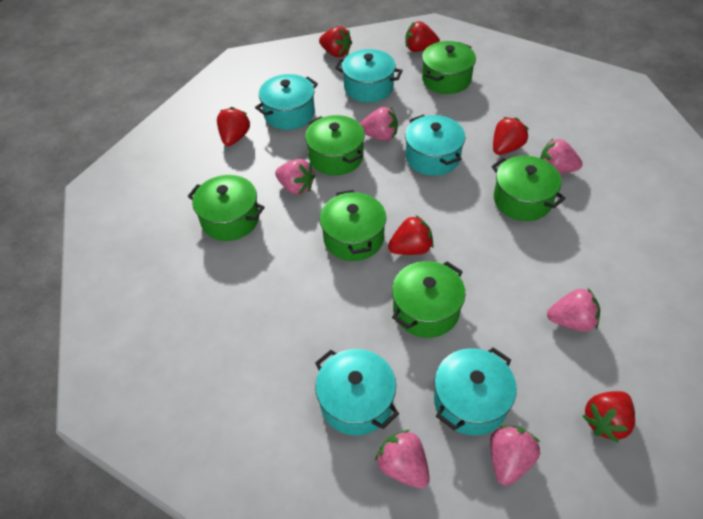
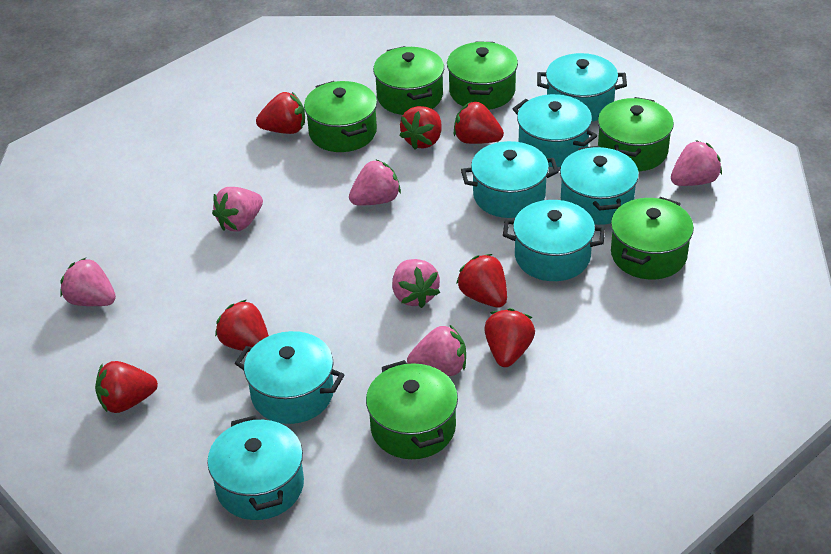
red strawberry: 6 -> 7
turquoise pot: 5 -> 7

